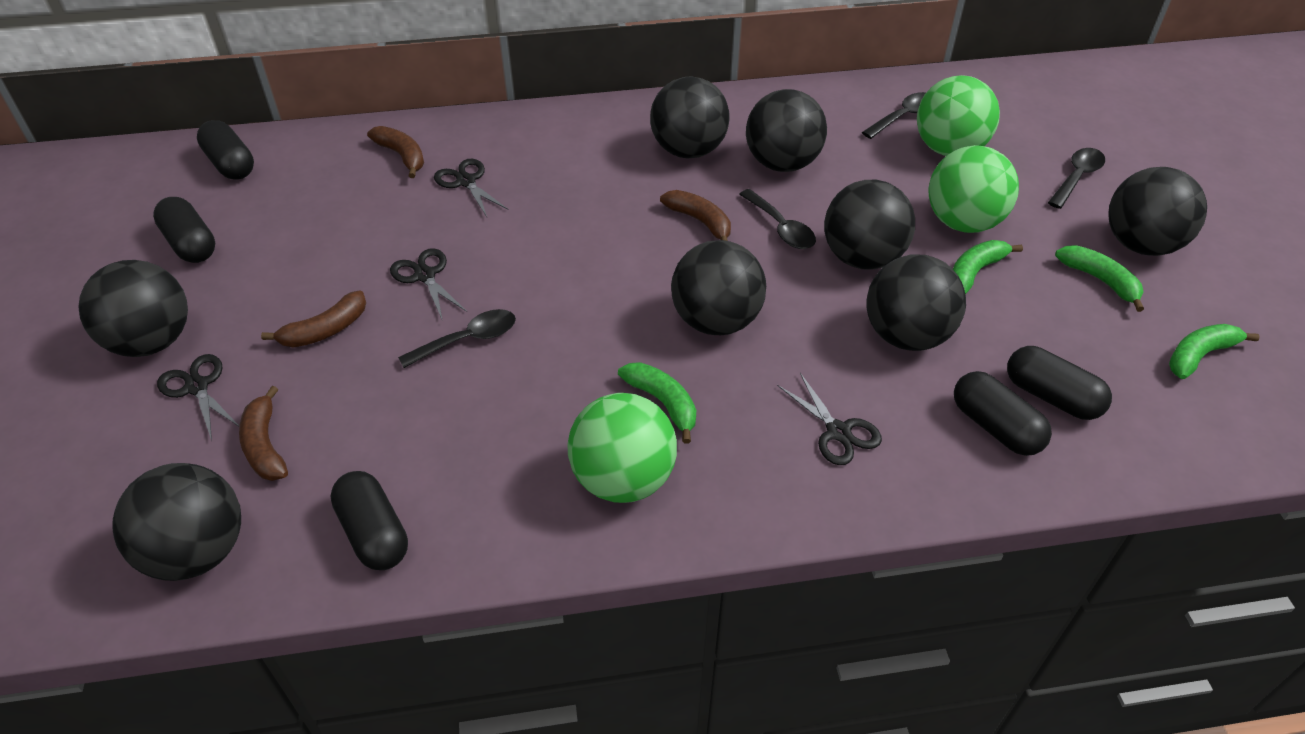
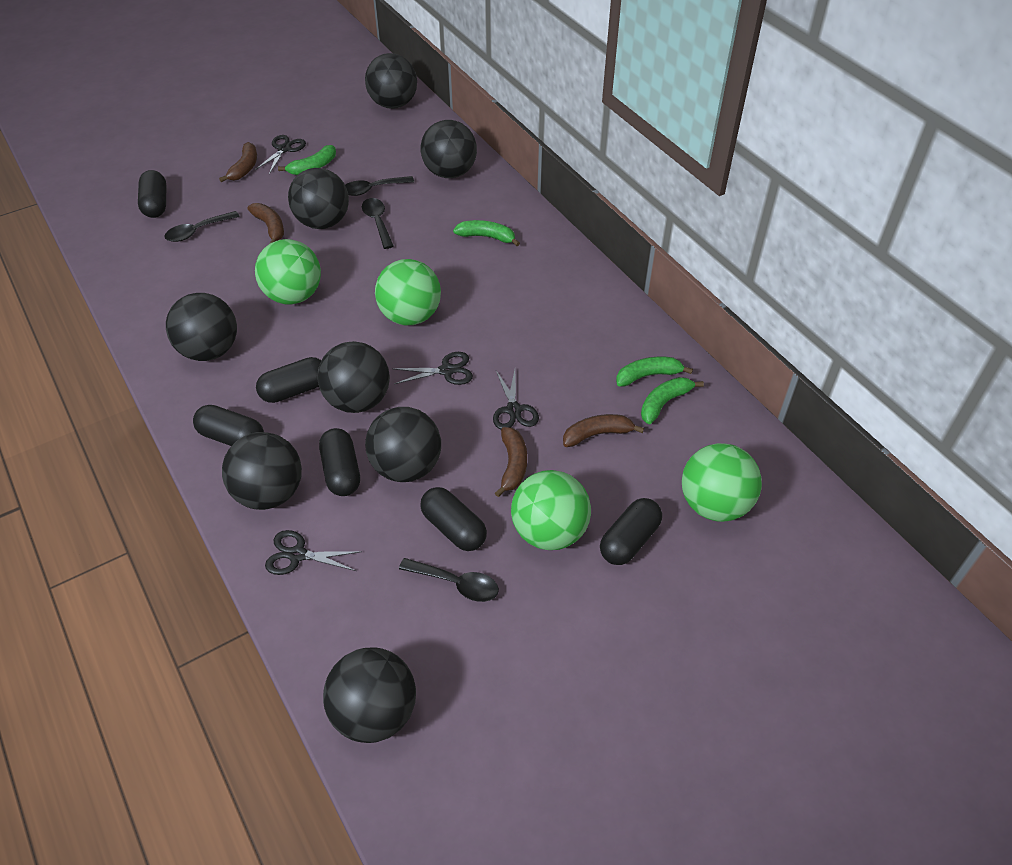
black capsule: 5 -> 6
green ball: 3 -> 4

